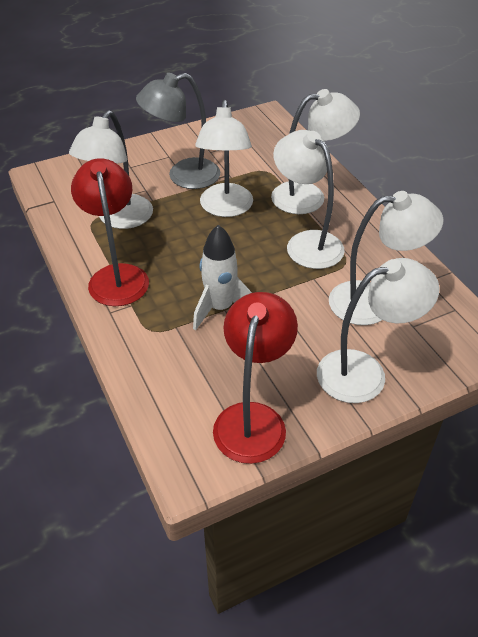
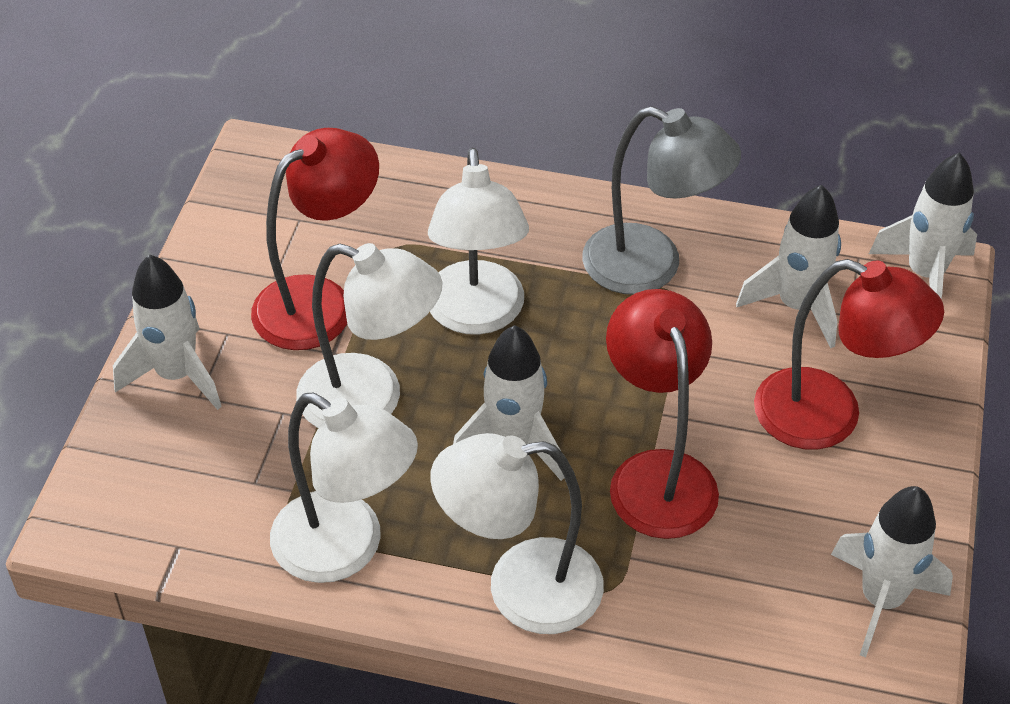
red lamp: 2 -> 3
white lamp: 6 -> 4
white rocket: 1 -> 5

